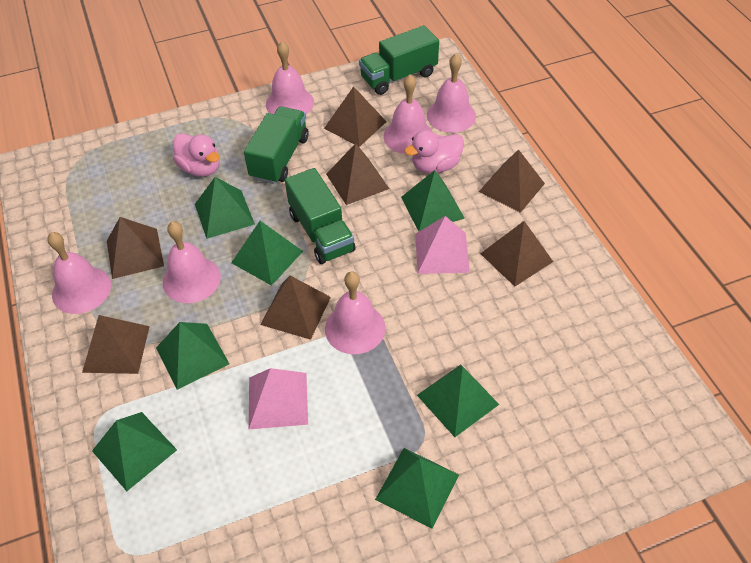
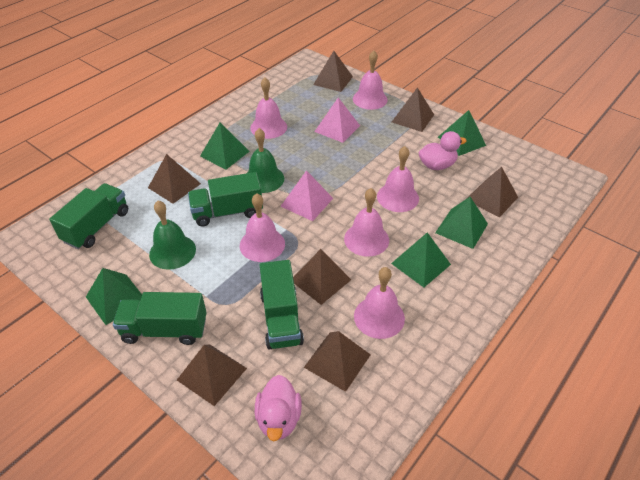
green bell: 0 -> 2
green pyramid: 7 -> 5
green truck: 3 -> 4

